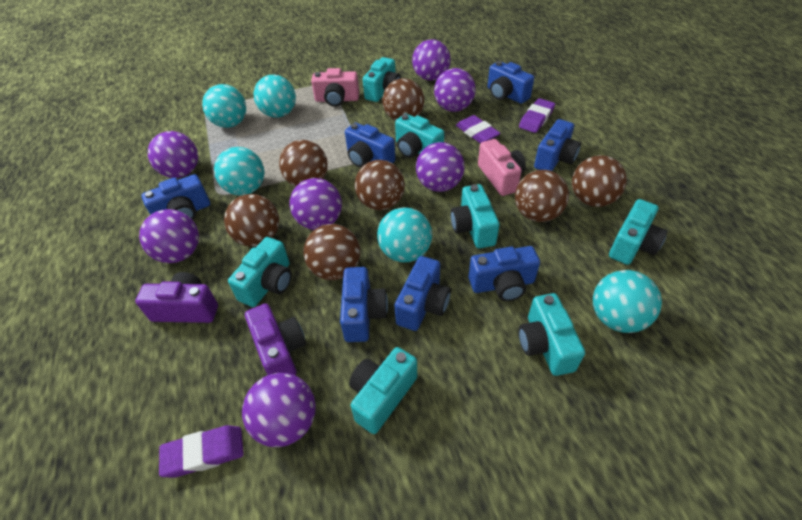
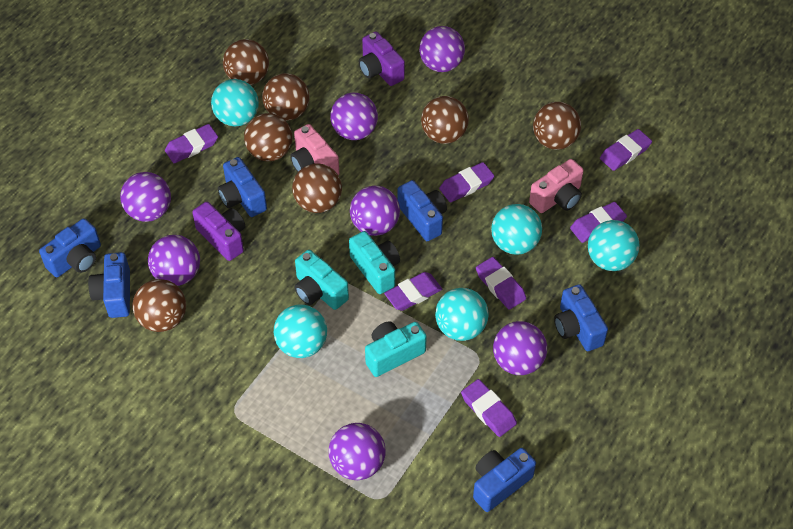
blue camera: 7 -> 6
purple eraser: 3 -> 7
turquoise camera: 7 -> 3

